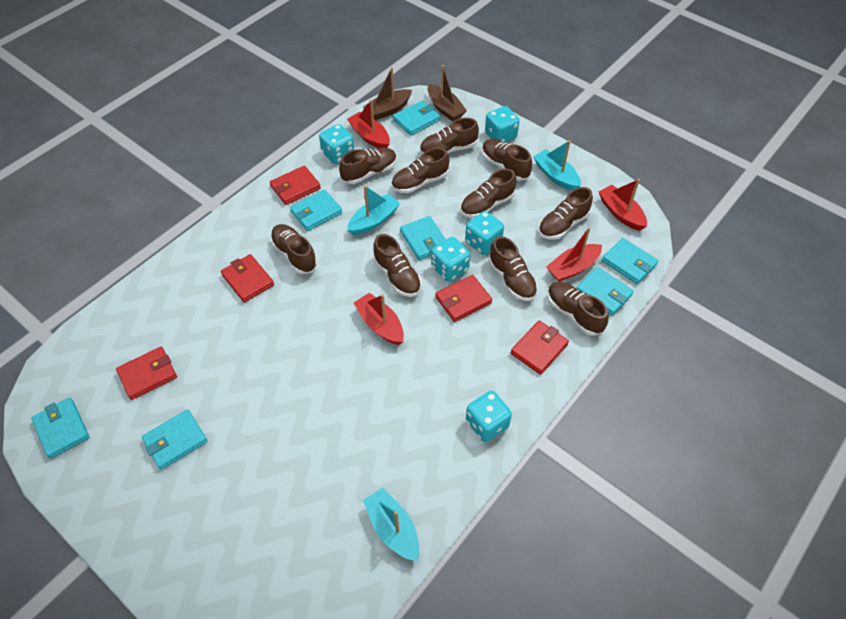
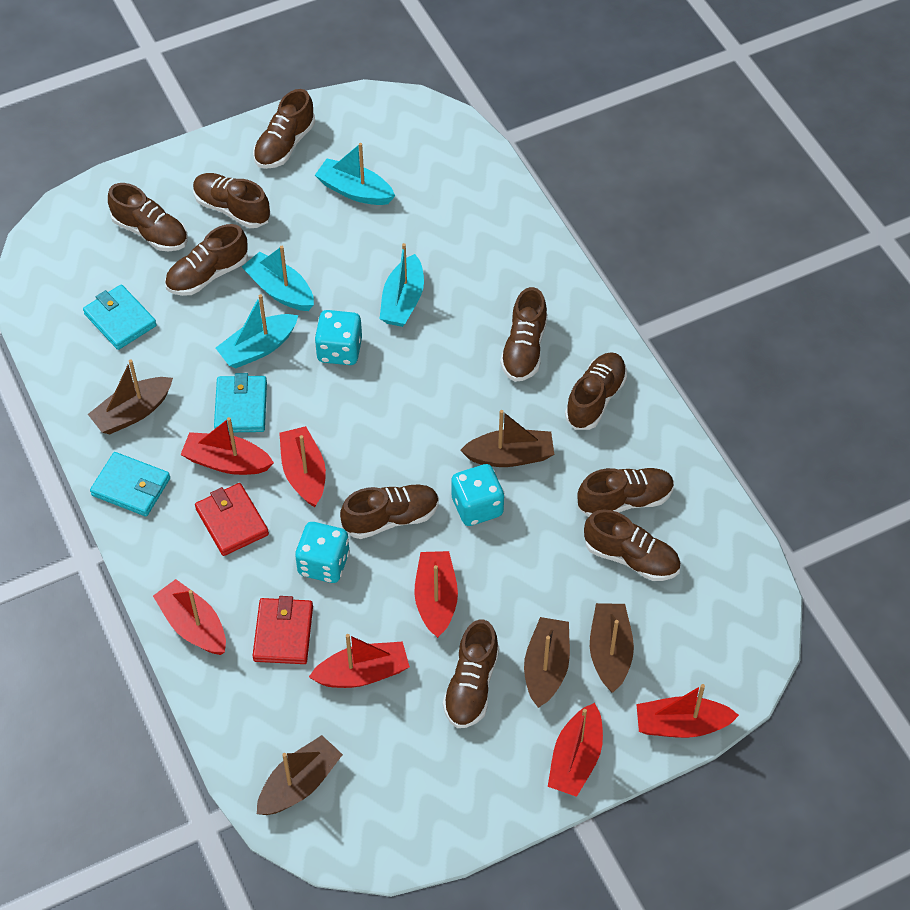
brown boat: 2 -> 5
red boat: 4 -> 7
red wallet: 5 -> 2
turquoise boat: 3 -> 4
turquoise dice: 5 -> 3
turquoise wallet: 7 -> 3

